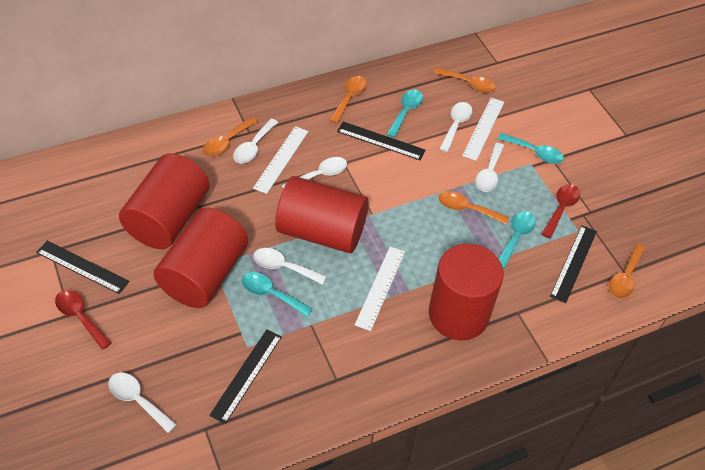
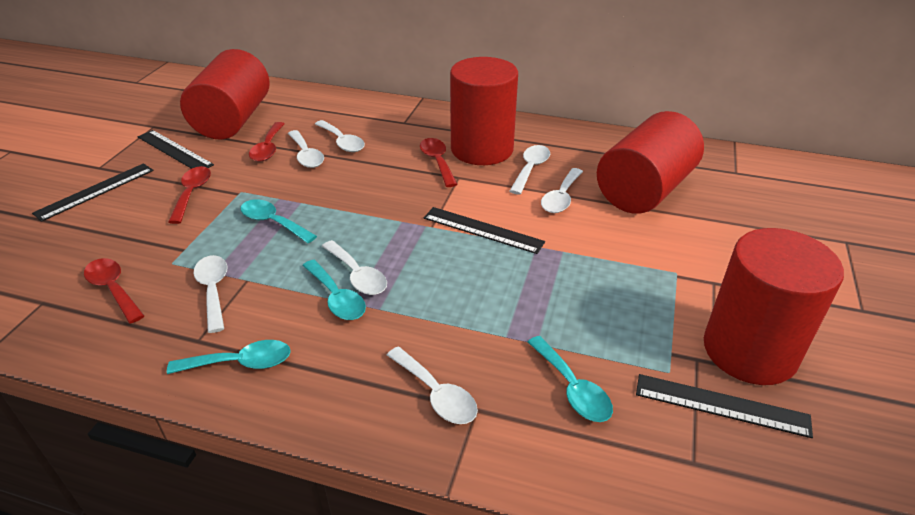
orange spoon: 5 -> 0
red spoon: 2 -> 4
white ruler: 3 -> 0
white spoon: 6 -> 7

